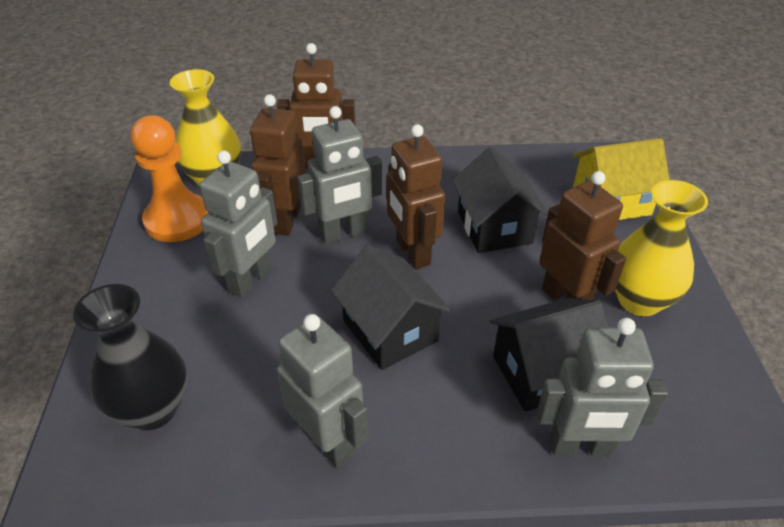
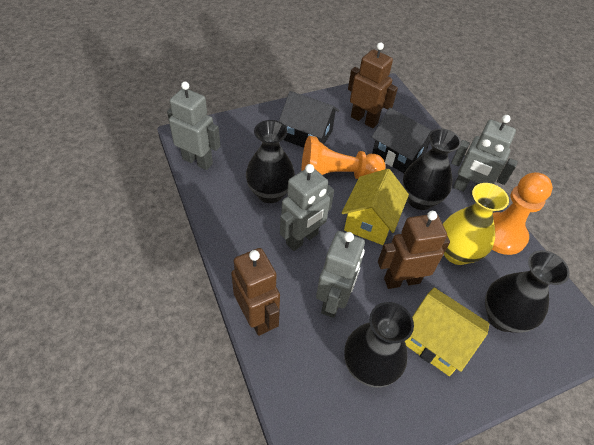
black house: 3 -> 2
black vase: 1 -> 4
brown robot: 4 -> 3
orange pawn: 1 -> 2
yellow house: 1 -> 2
yellow vase: 2 -> 1

